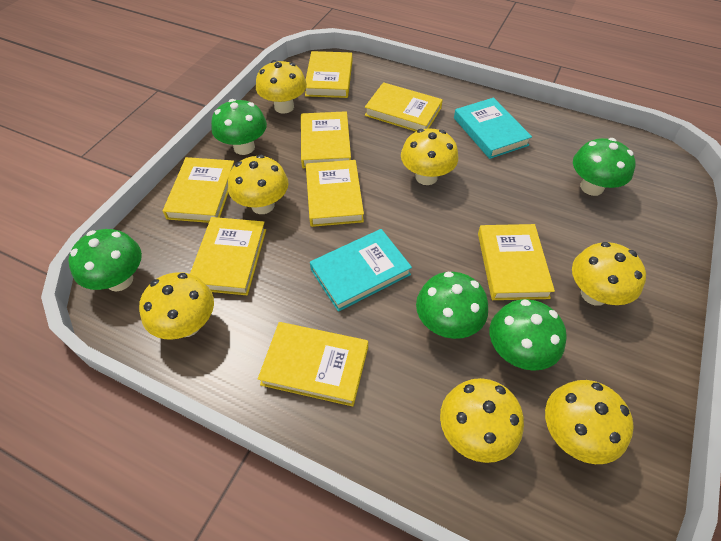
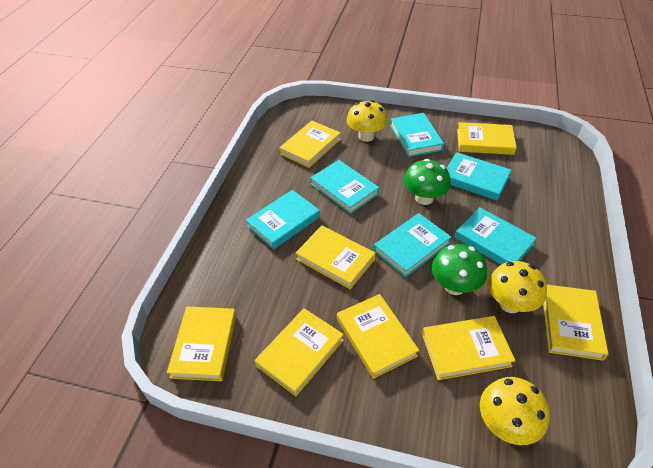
green mushroom: 5 -> 2
turquoise book: 2 -> 6
yellow mushroom: 7 -> 3

